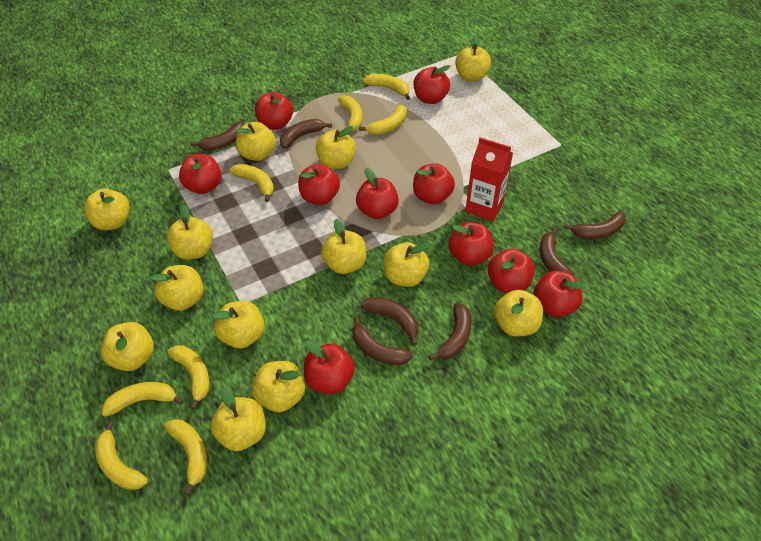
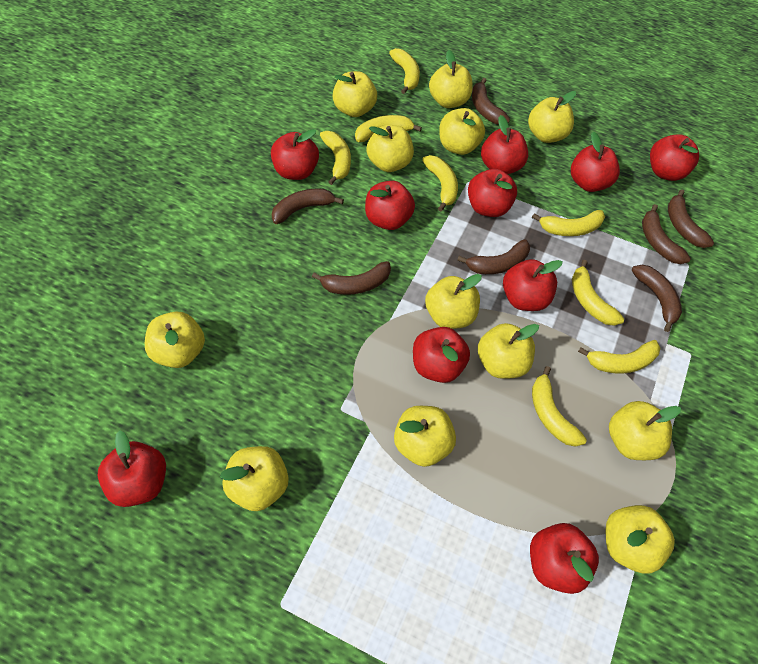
red carton: 1 -> 0
yellow apple: 13 -> 12

